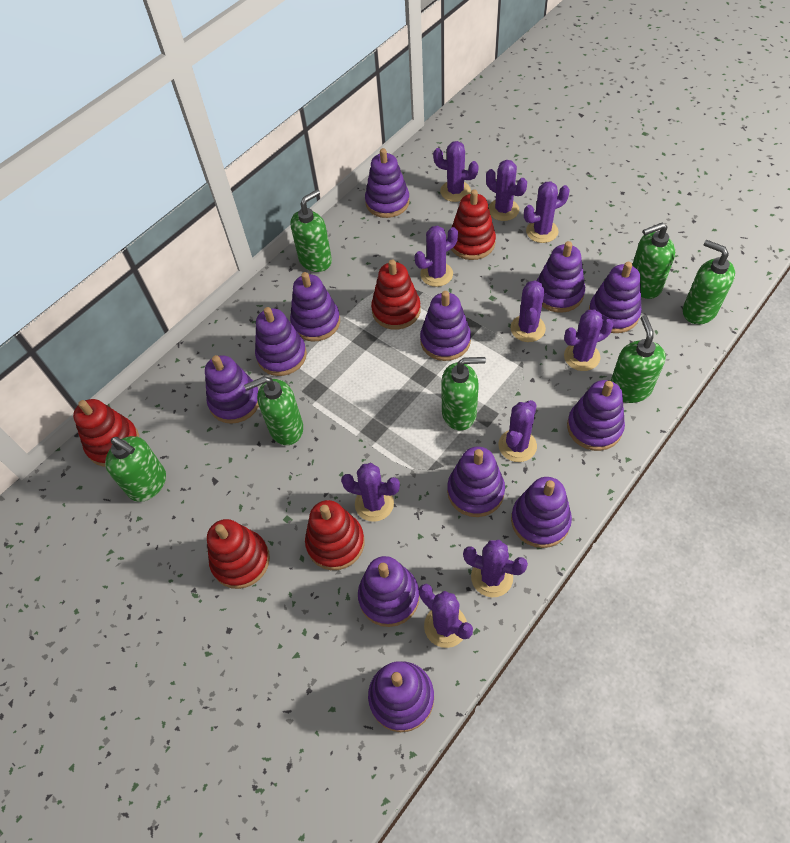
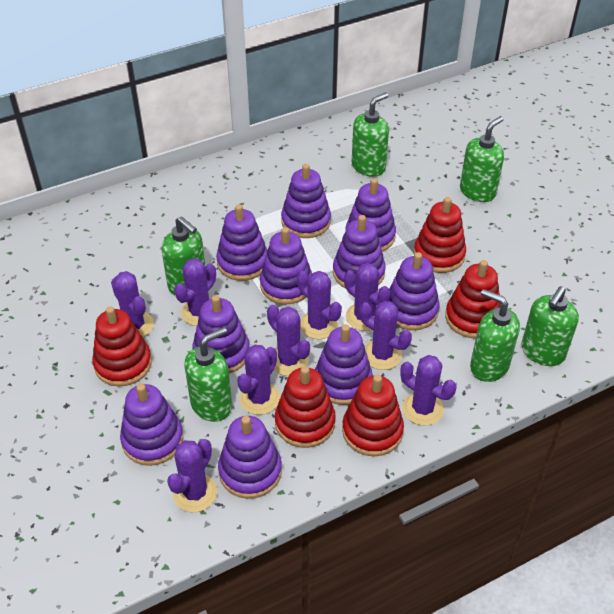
green soap dispenser: 7 -> 6
purple cactus: 10 -> 9
purple stacking toy: 12 -> 10

